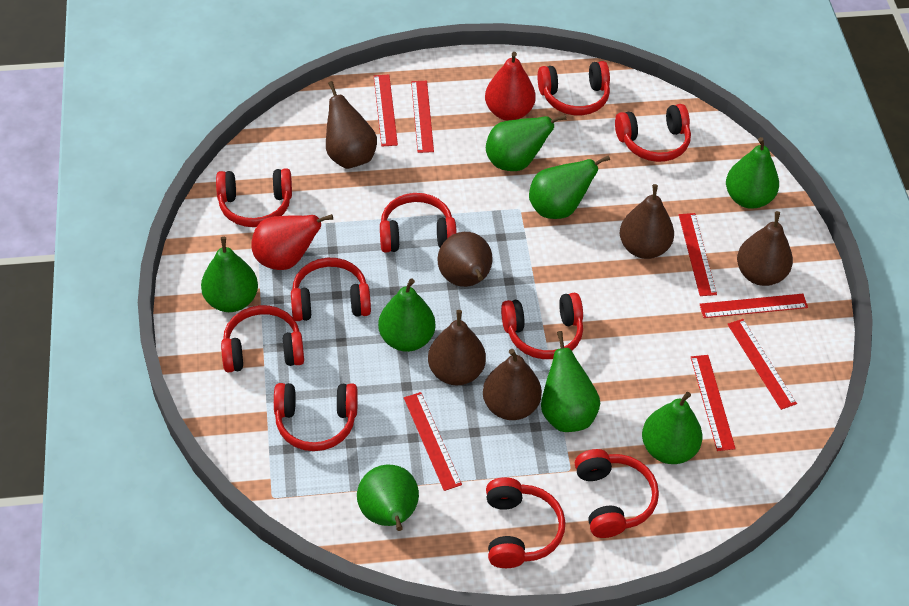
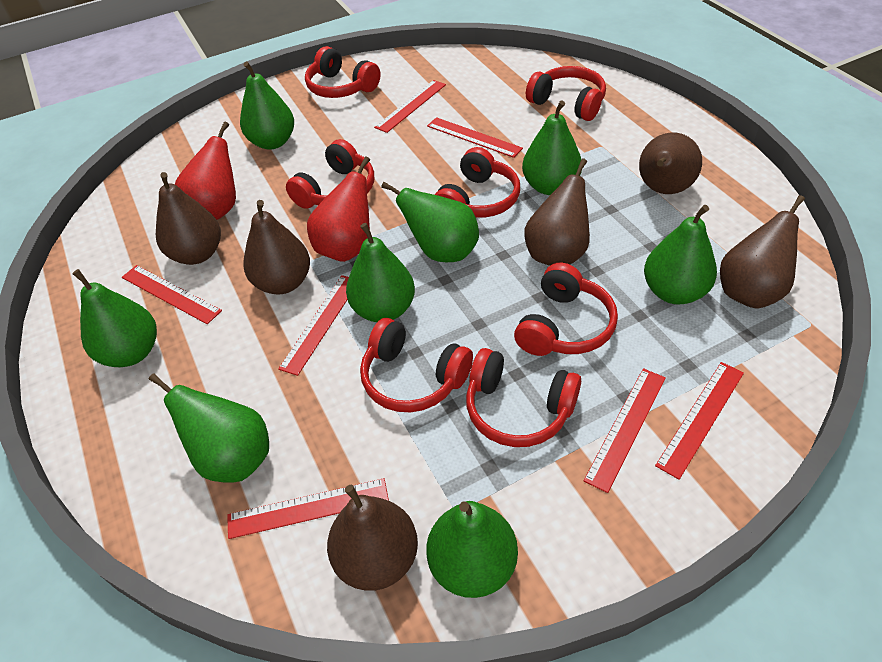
red headphones: 10 -> 7

